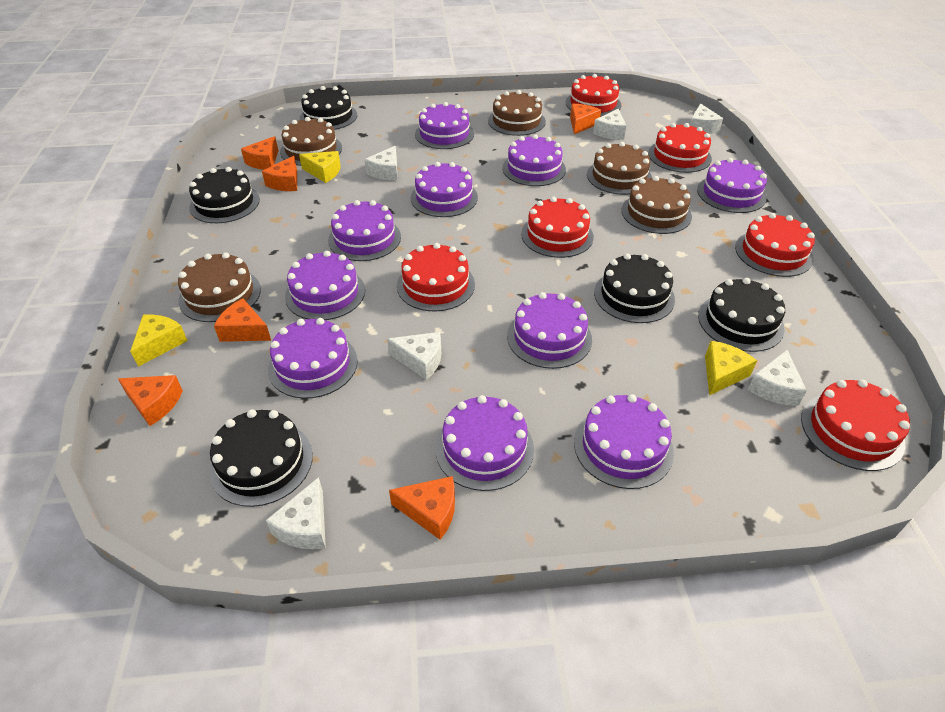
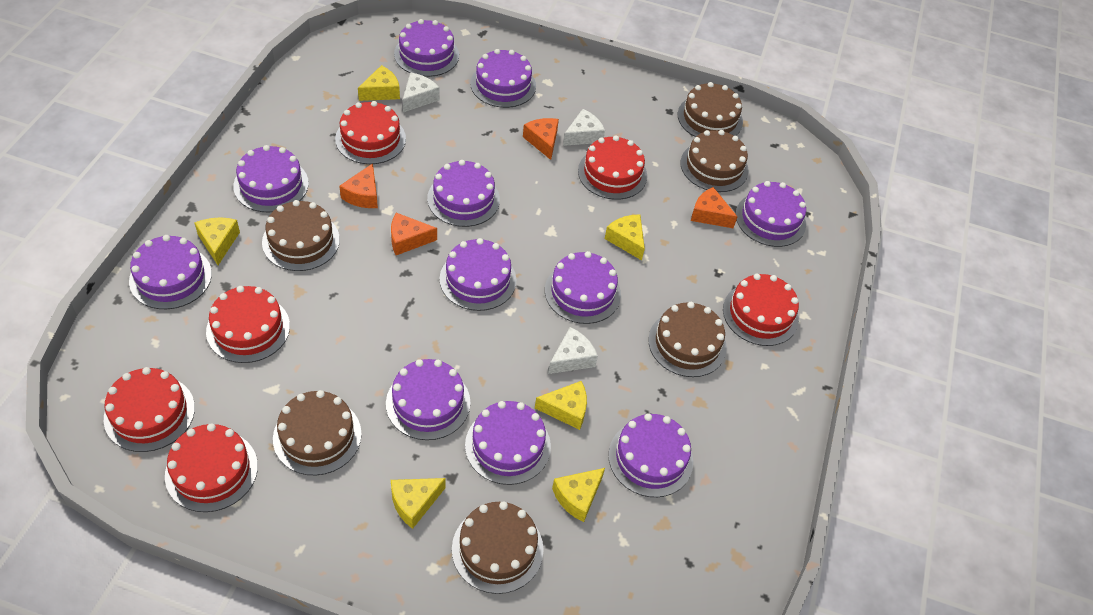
black cake: 5 -> 0
brown cake: 5 -> 6
orange cheese: 6 -> 4
purple cake: 10 -> 11
white cheese: 6 -> 3
yellow cheese: 3 -> 6

